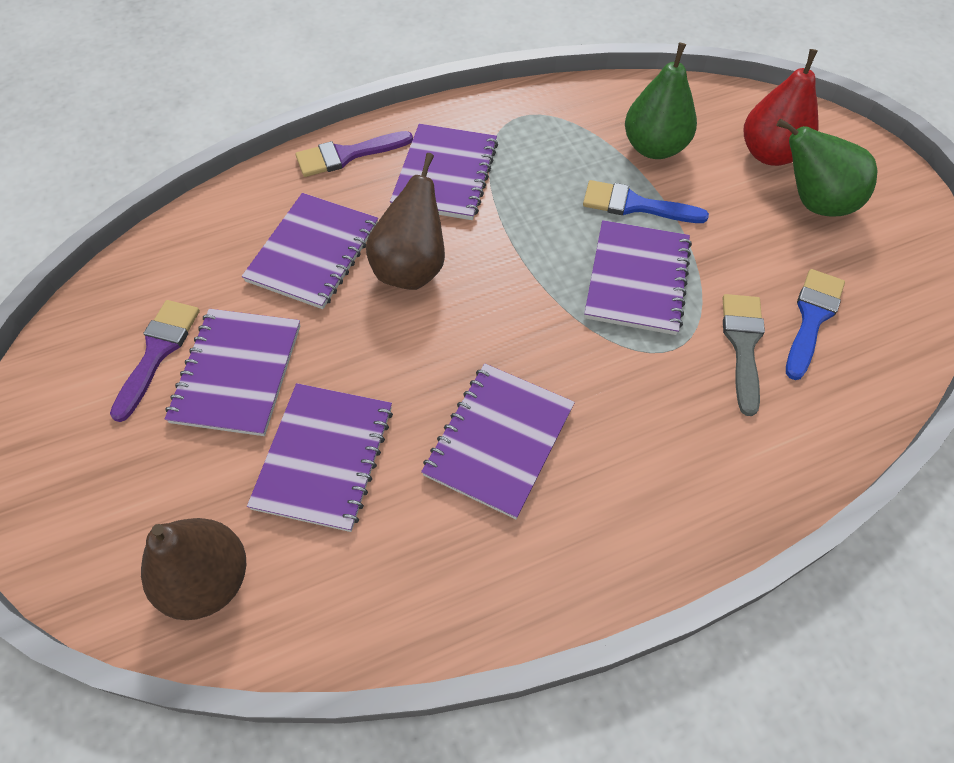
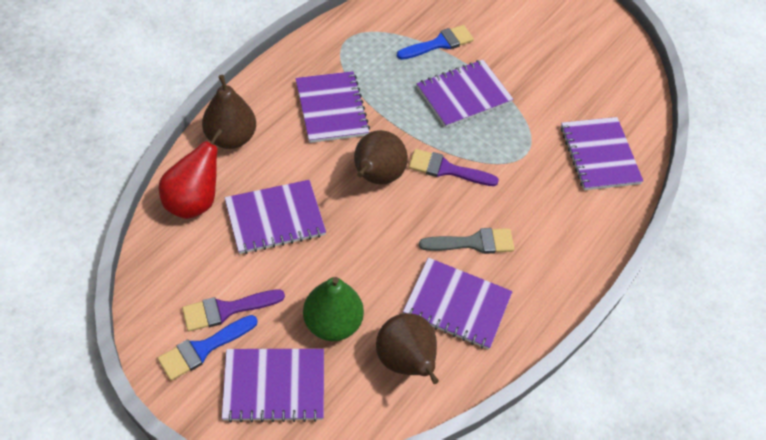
brown pear: 2 -> 3
green pear: 2 -> 1

